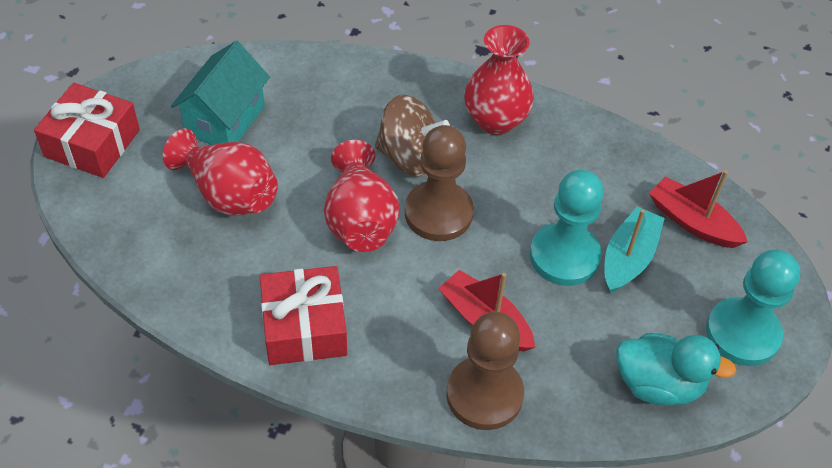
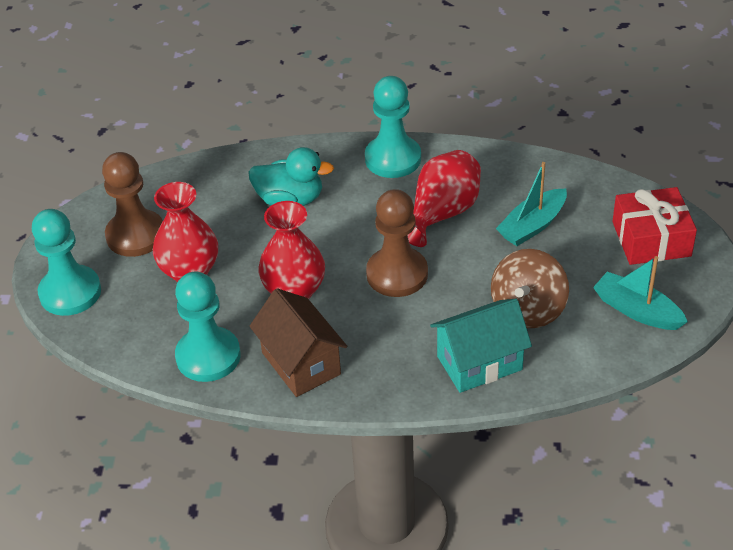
brown house: 0 -> 1
red boat: 2 -> 0
red gift: 2 -> 1
turquoise boat: 1 -> 2
turquoise pawn: 2 -> 3

